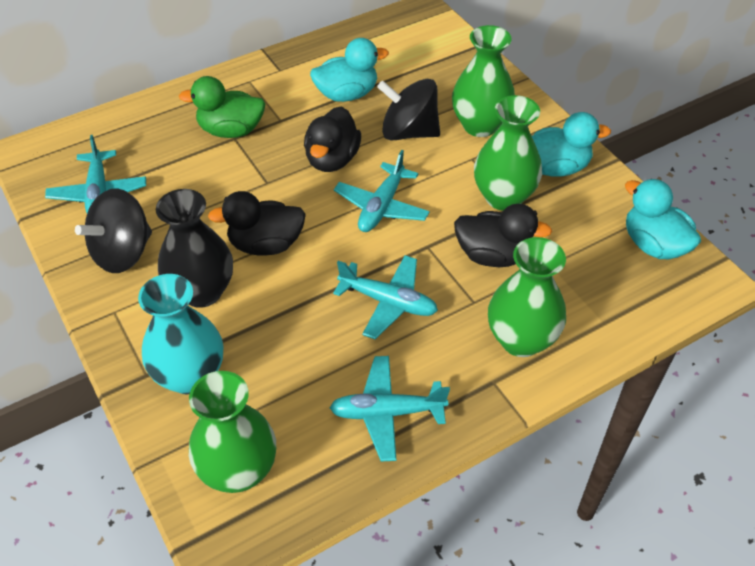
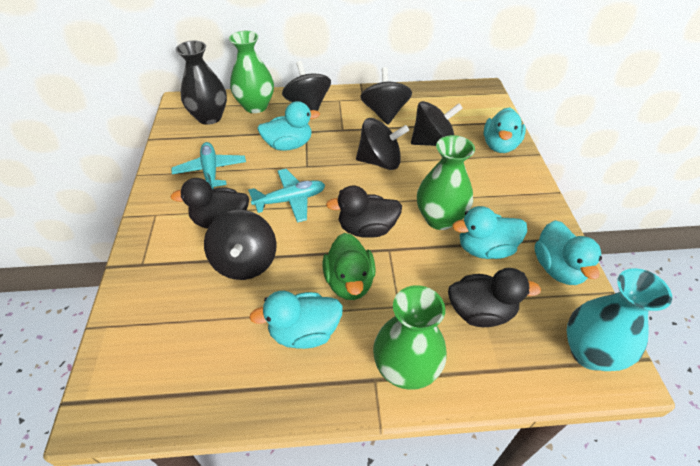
black spinning top: 2 -> 5
green vase: 4 -> 3
turquoise duck: 3 -> 5
turquoise plane: 4 -> 2

